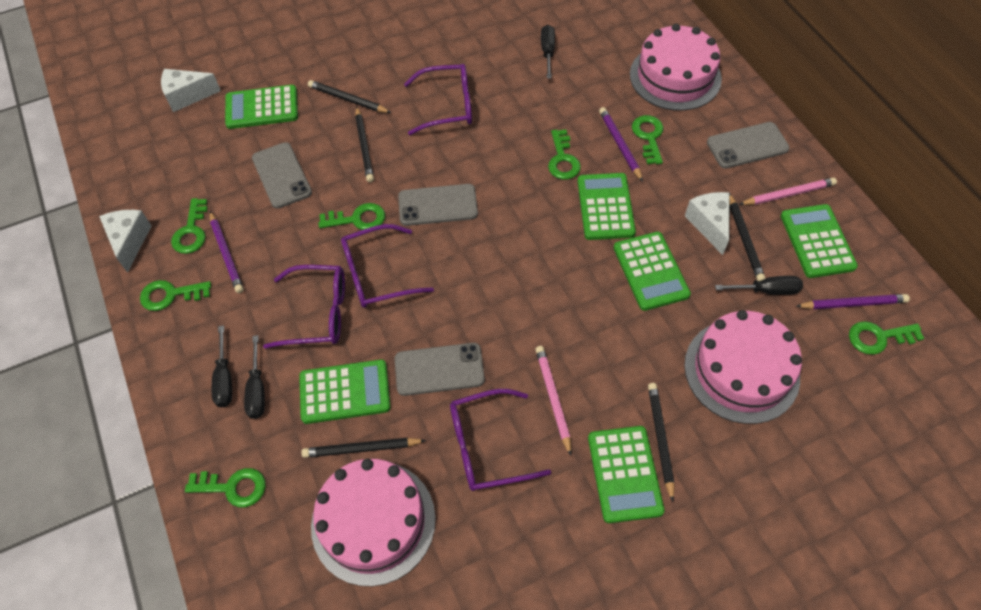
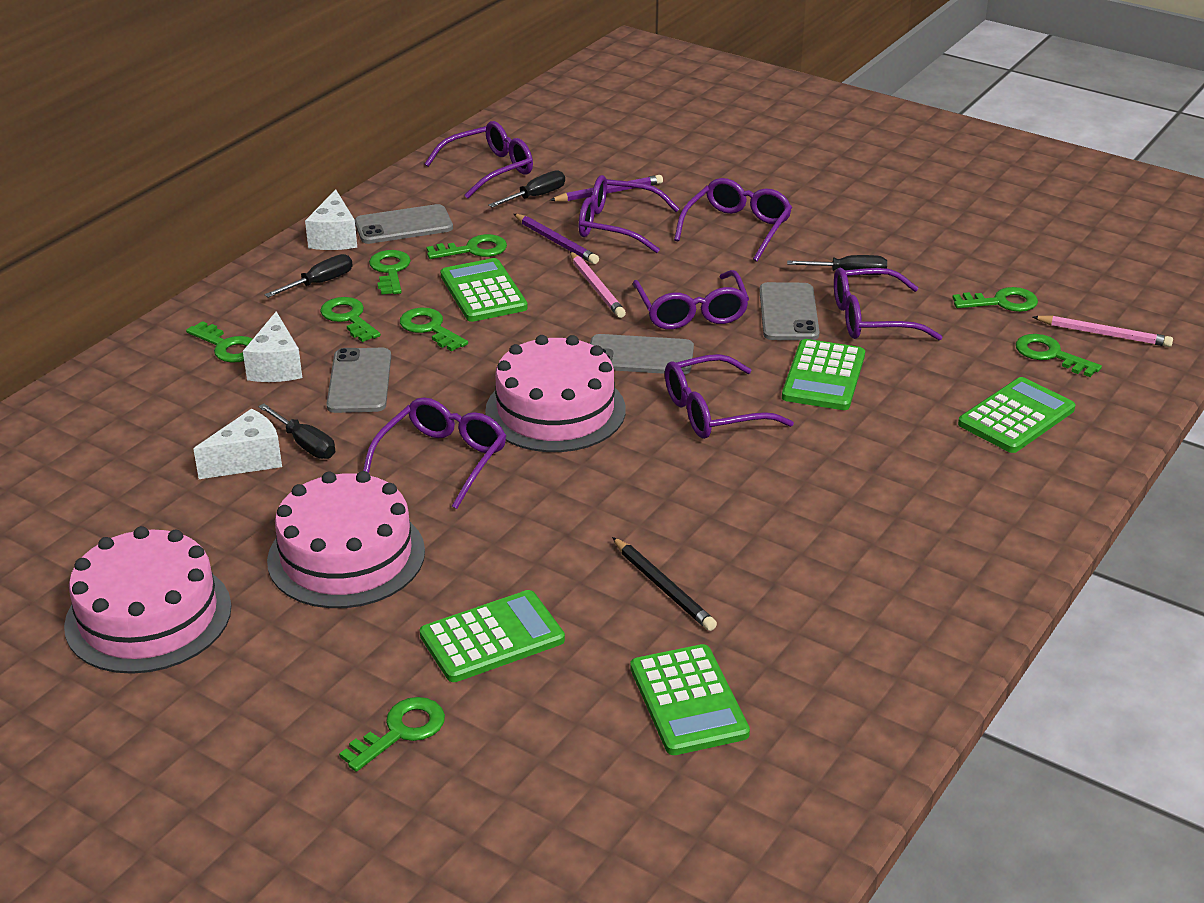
black pencil: 5 -> 1
green calculator: 6 -> 5
green key: 7 -> 8
purple glasses: 4 -> 7
purple pencil: 3 -> 2

